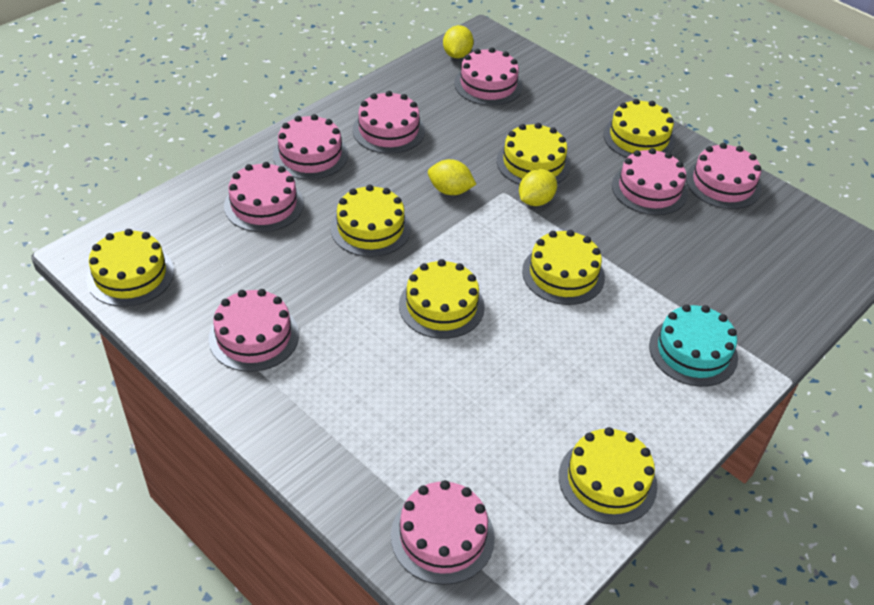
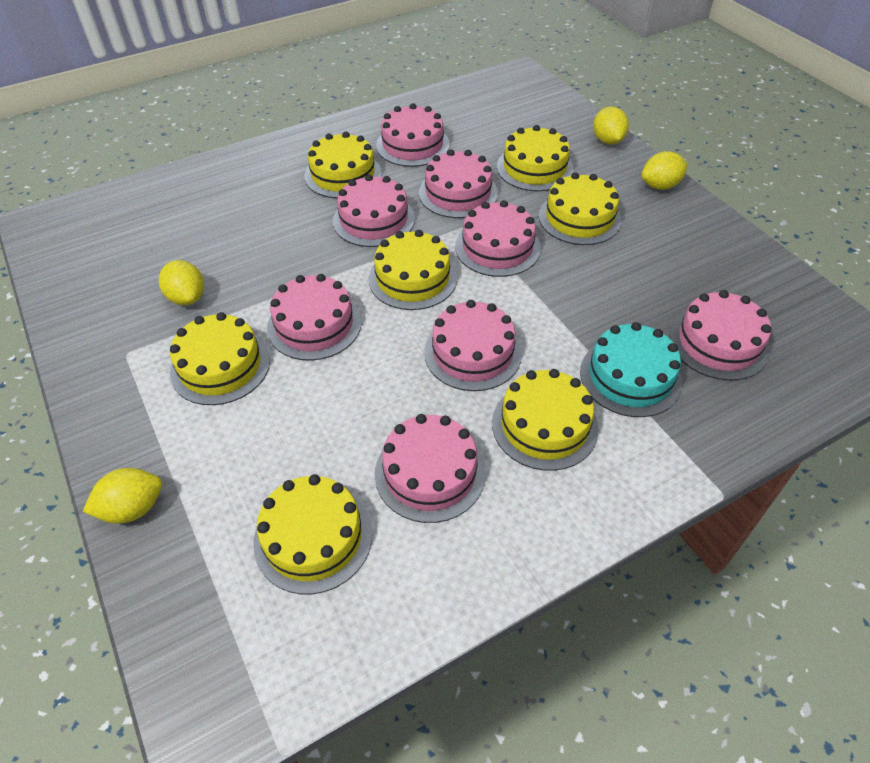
yellow lemon: 3 -> 4

